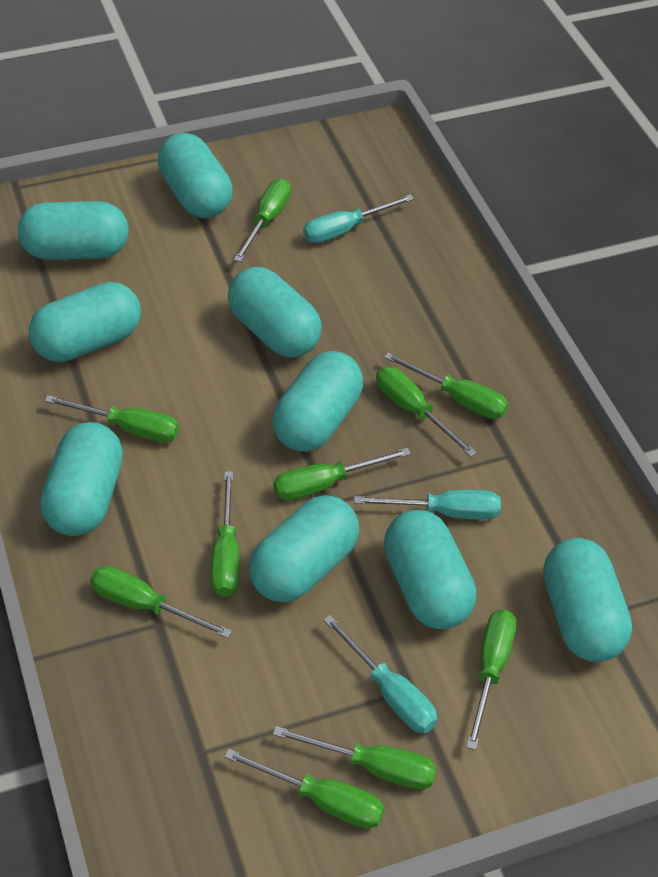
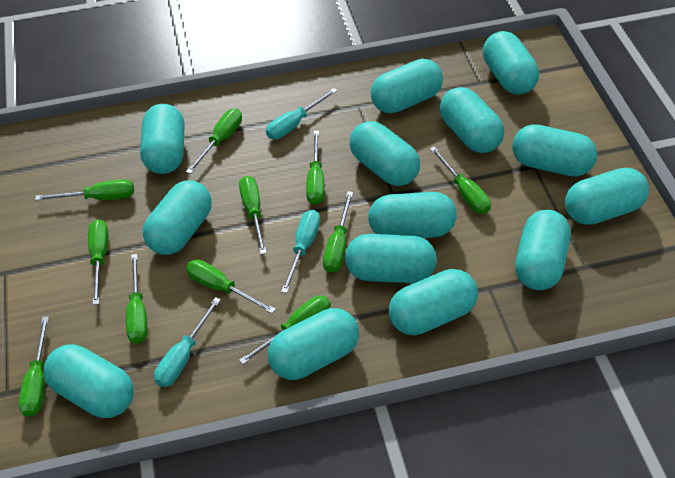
green screwdriver: 10 -> 11
turquoise capsule: 9 -> 14

